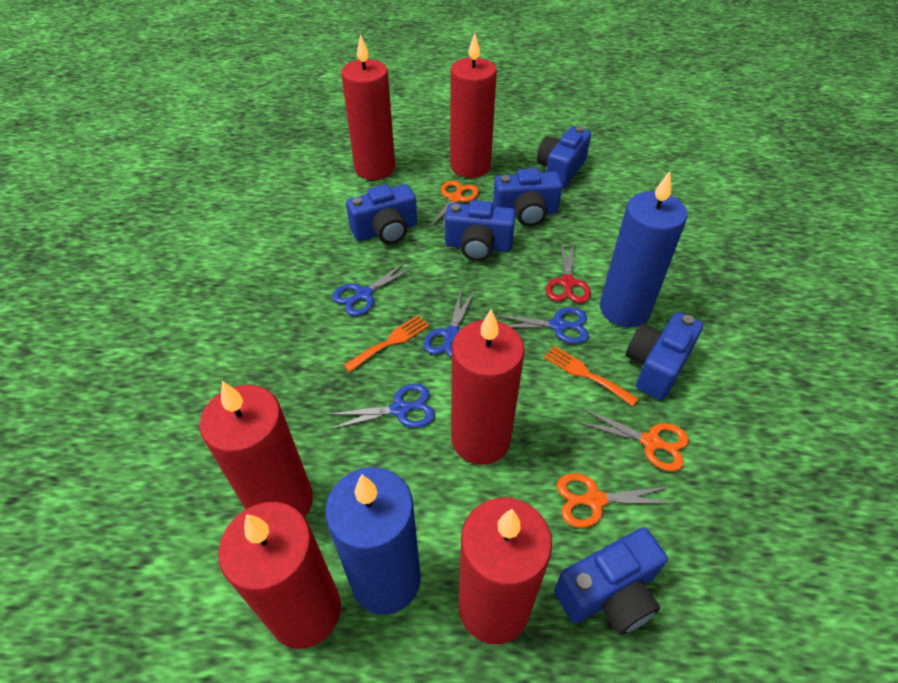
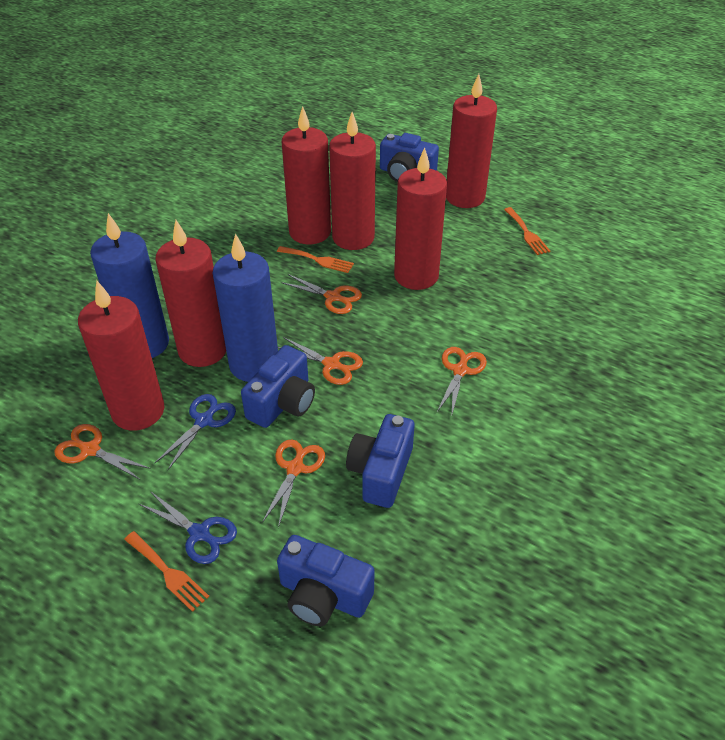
blue camera: 6 -> 4
blue scissors: 4 -> 2
orange fork: 2 -> 3
orange scissors: 3 -> 5
red scissors: 1 -> 0

